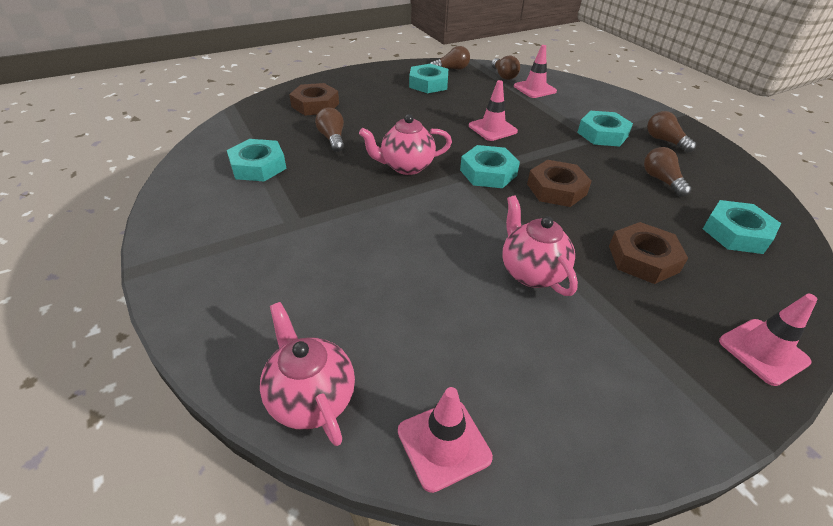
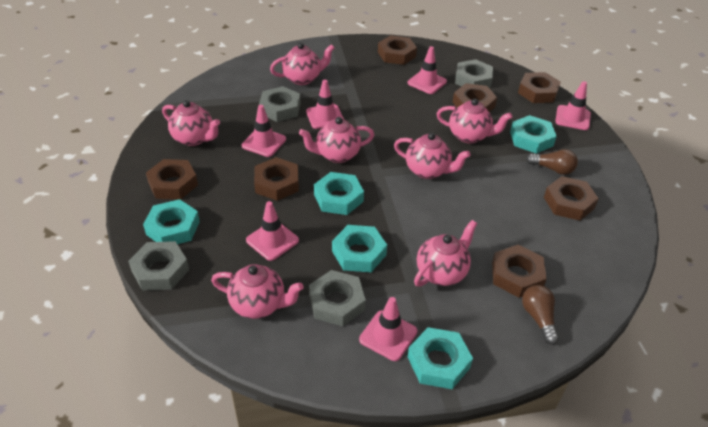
brown light bulb: 5 -> 2
brown nut: 3 -> 7
grey nut: 0 -> 4
pink teapot: 3 -> 7
pink traffic cone: 4 -> 6

